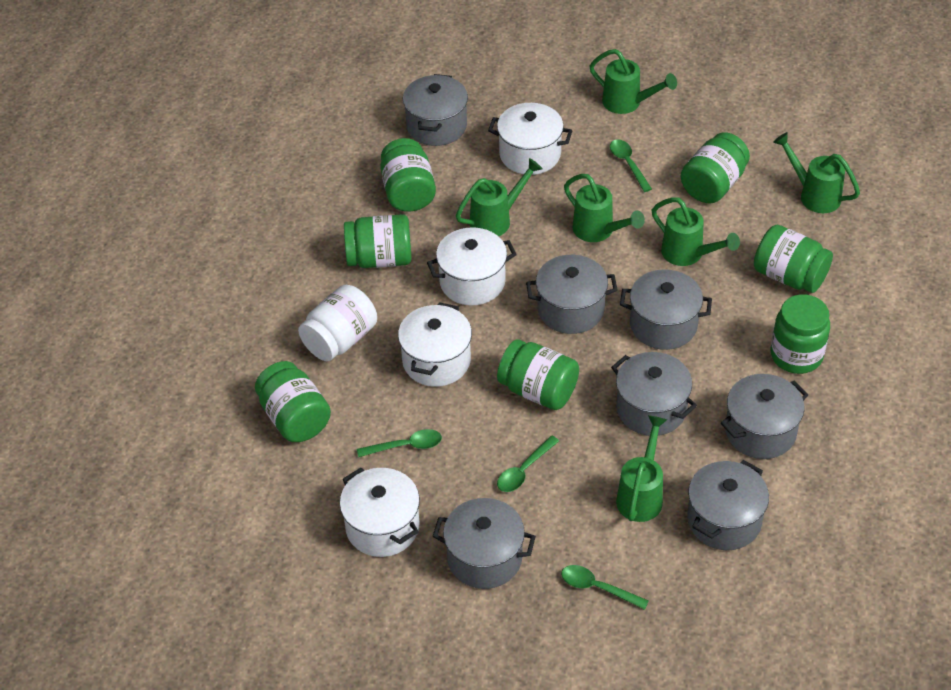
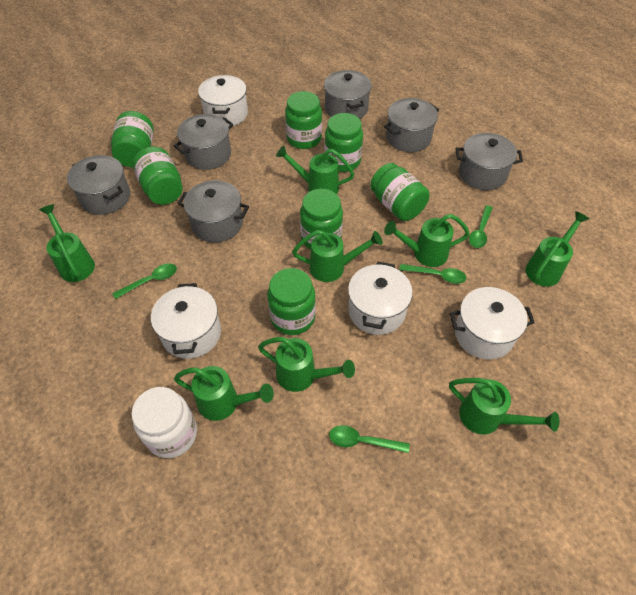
green watering can: 6 -> 8
grey pot: 7 -> 6

